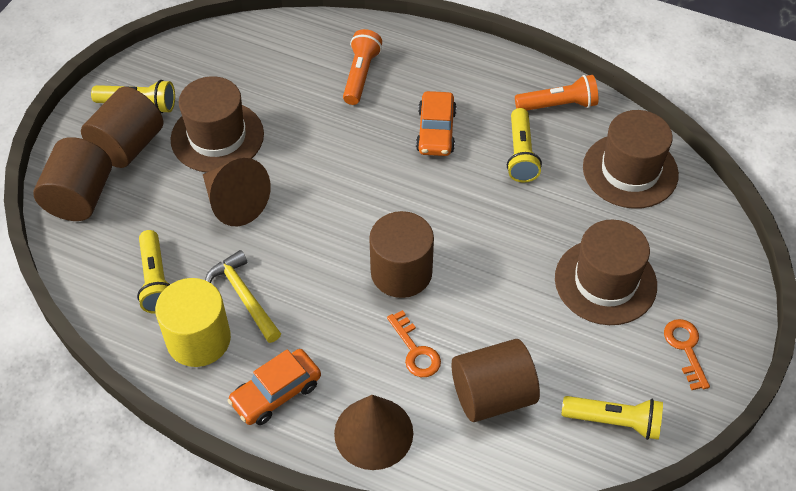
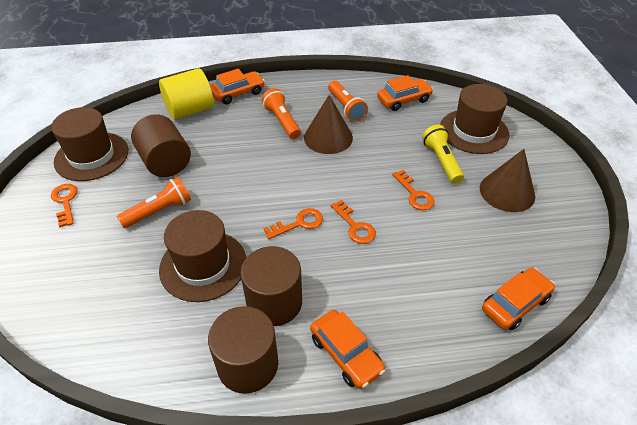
brown cylinder: 4 -> 3
orange car: 2 -> 4
orange flashlight: 2 -> 3
orange key: 2 -> 4
yellow flashlight: 4 -> 1
yellow hammer: 1 -> 0

